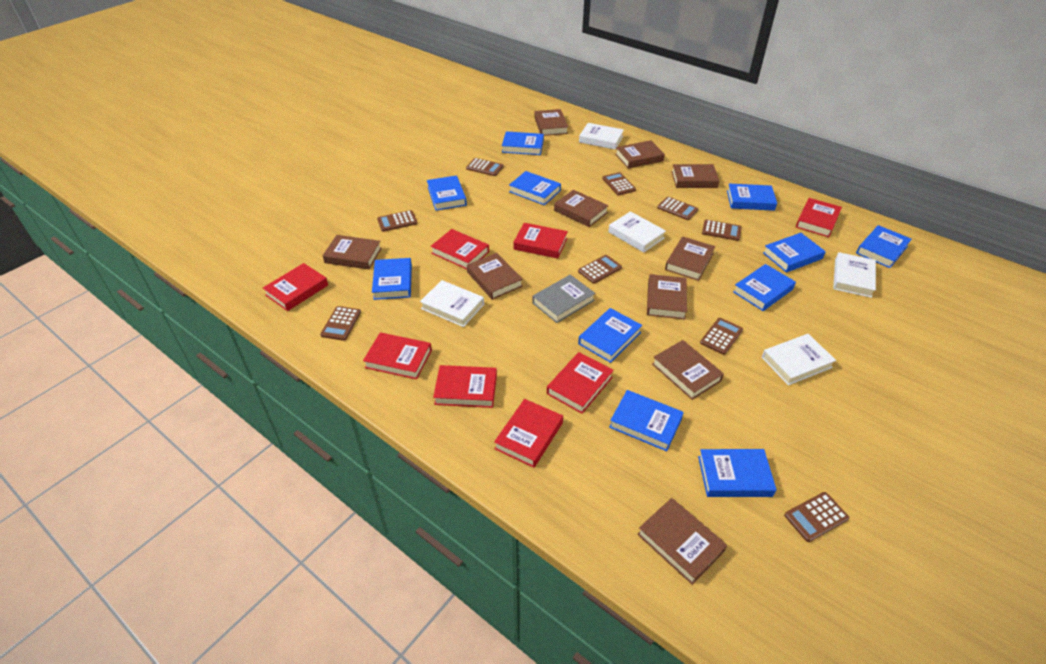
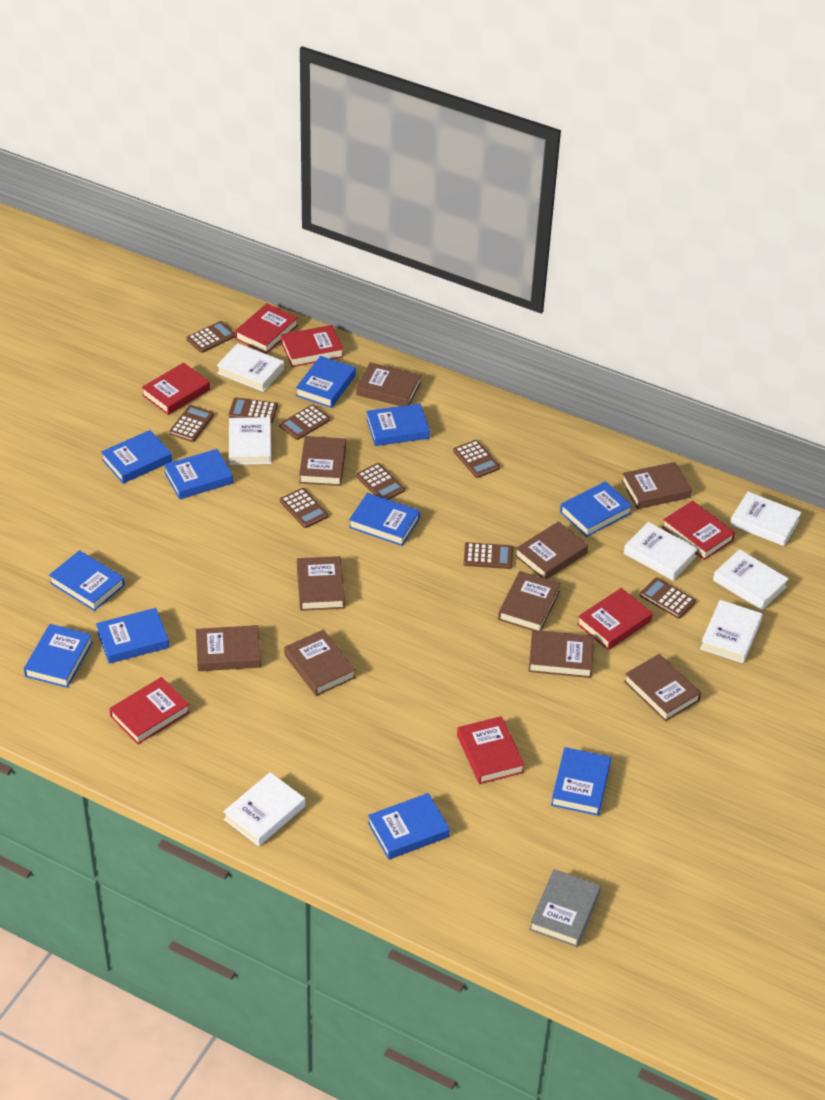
red book: 8 -> 7
white book: 5 -> 7

